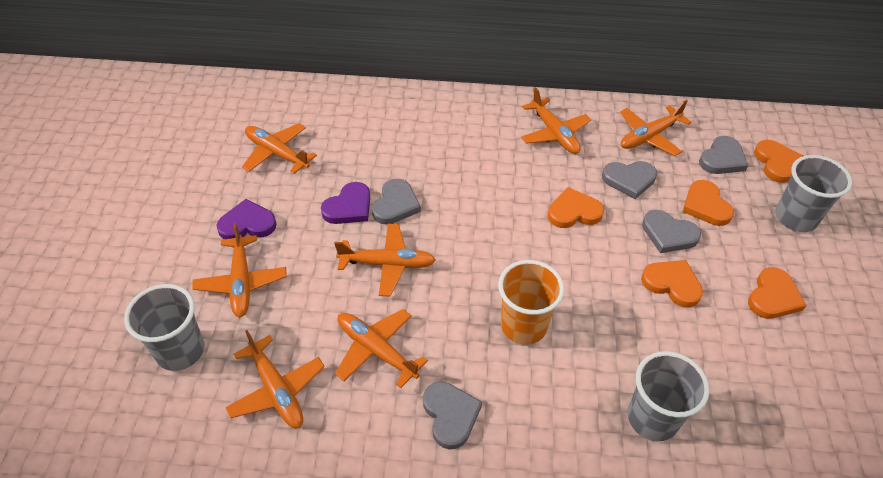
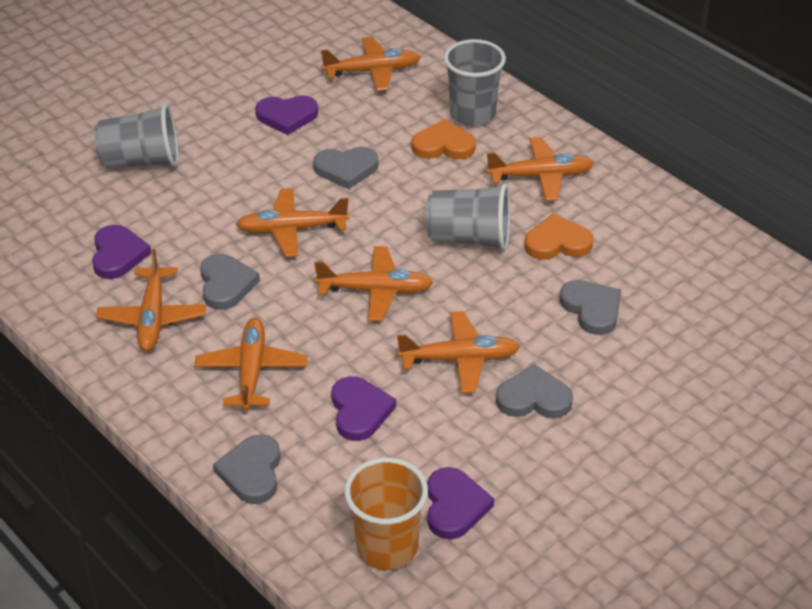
orange heart: 5 -> 2
purple heart: 2 -> 4

